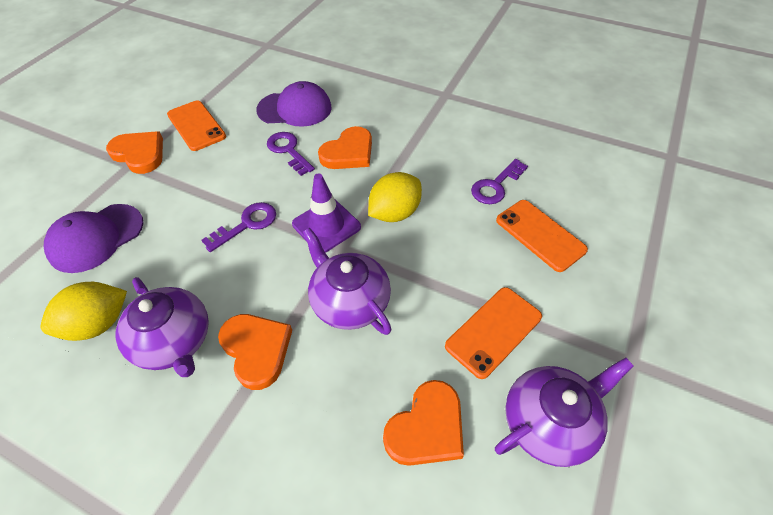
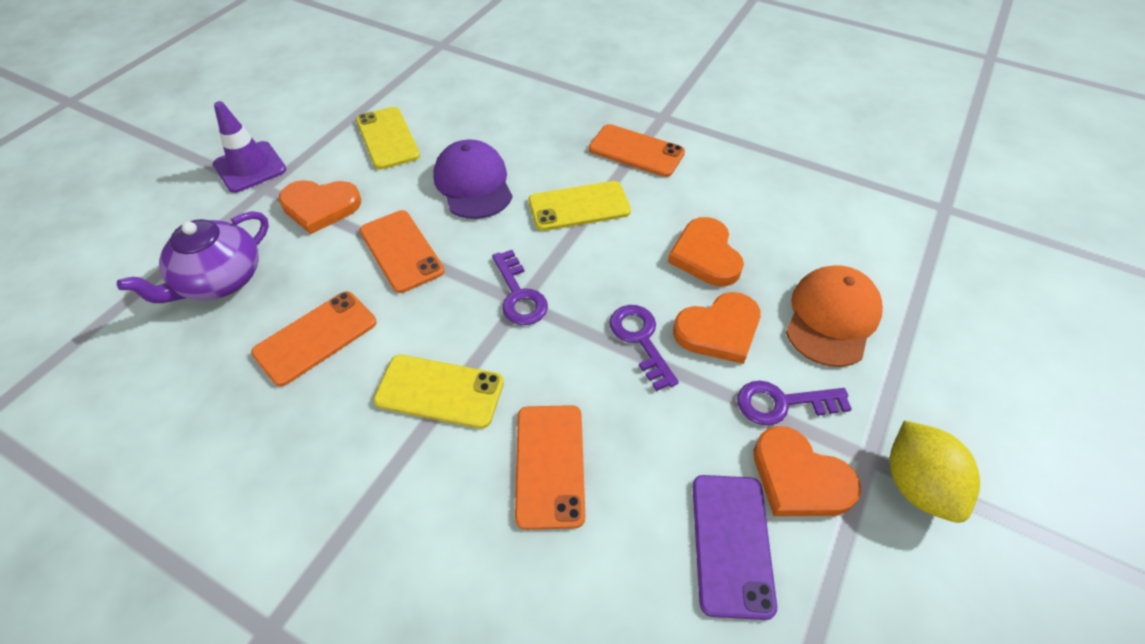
orange cap: 0 -> 1
orange phone: 3 -> 4
purple cap: 2 -> 1
purple phone: 0 -> 1
purple teapot: 3 -> 1
yellow lemon: 2 -> 1
yellow phone: 0 -> 3

